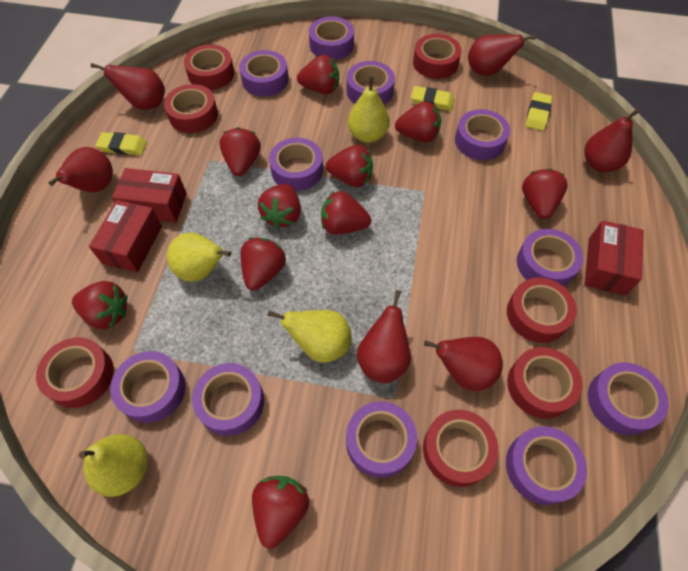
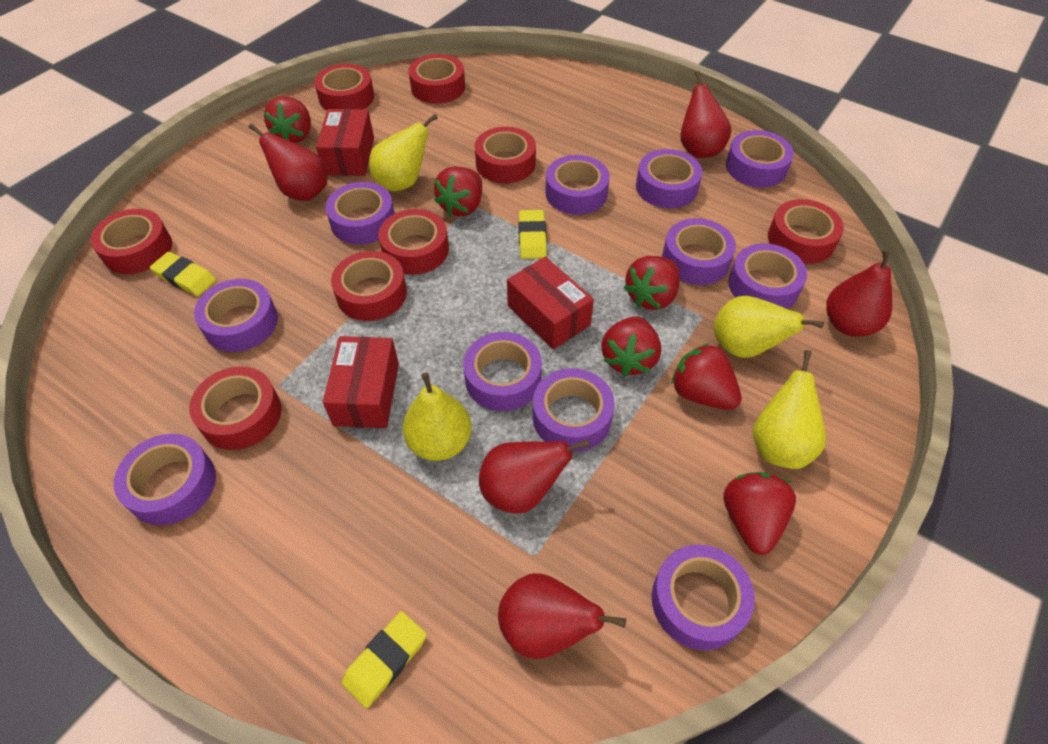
red pear: 6 -> 5
red strawberry: 10 -> 6
red tape: 7 -> 8

